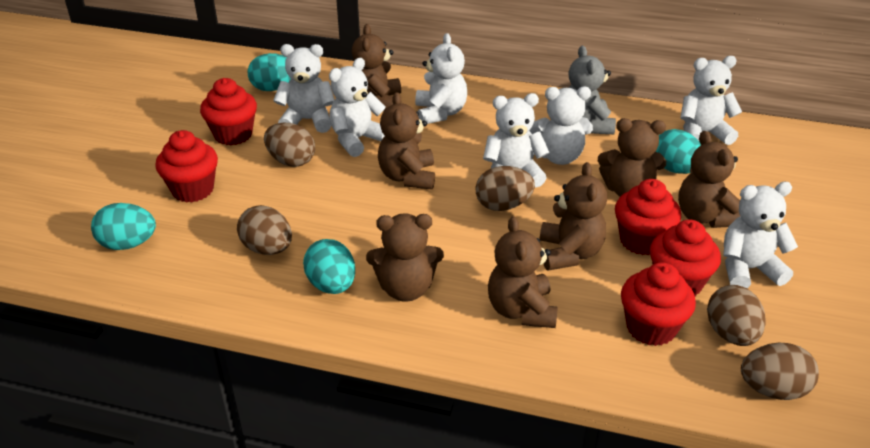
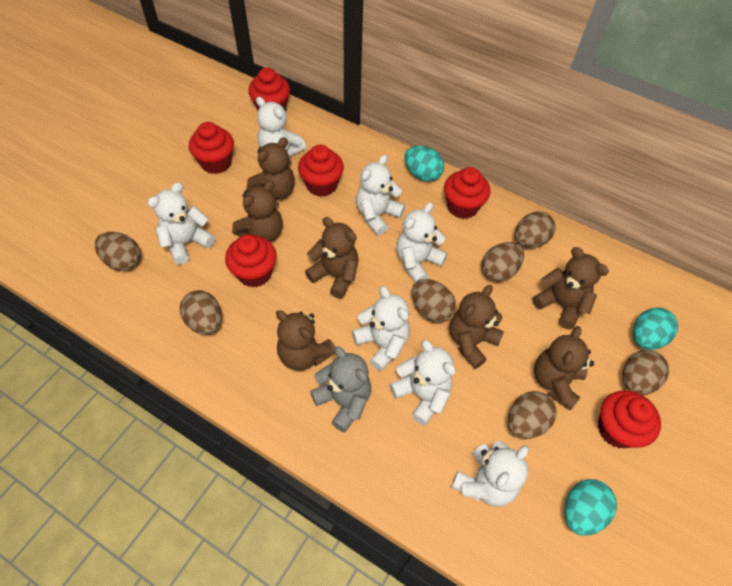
brown egg: 5 -> 7
red cupcake: 5 -> 6
turquoise egg: 4 -> 3

